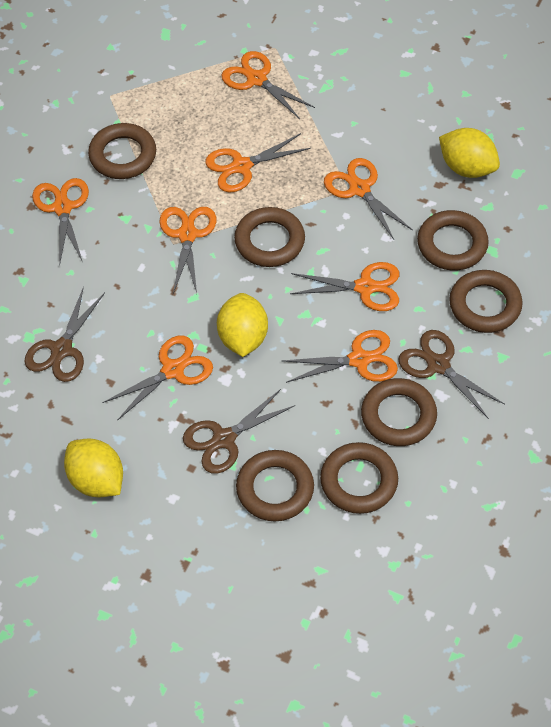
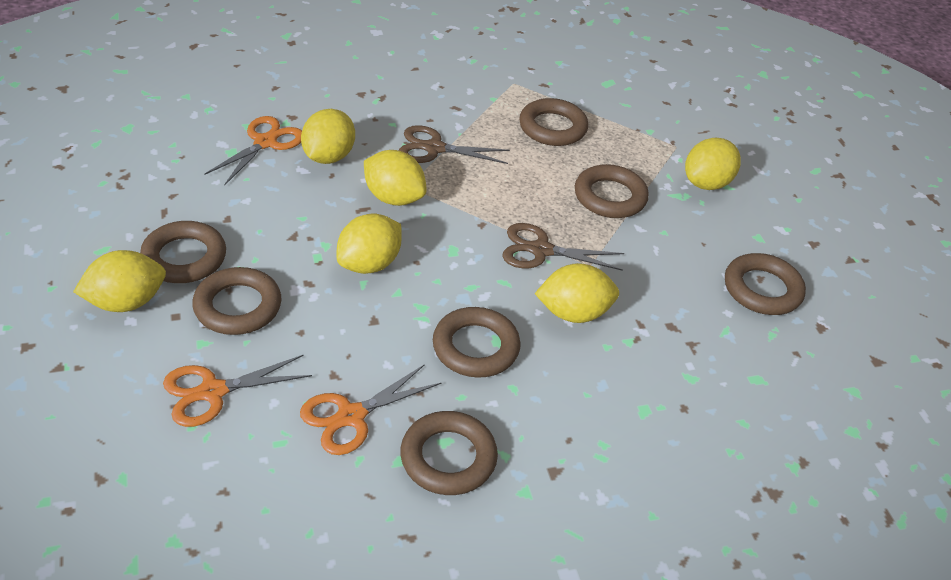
brown scissors: 3 -> 2
orange scissors: 8 -> 3
yellow lemon: 3 -> 6

